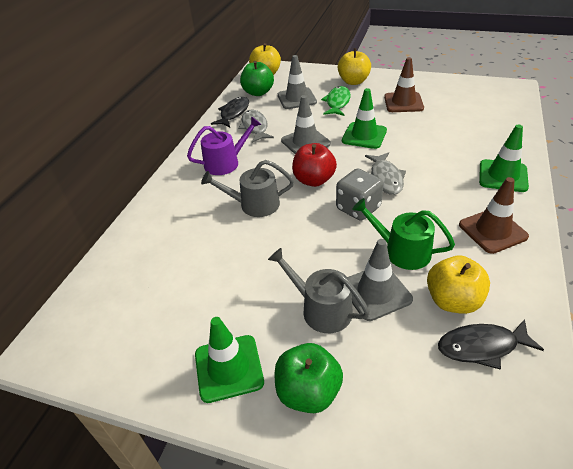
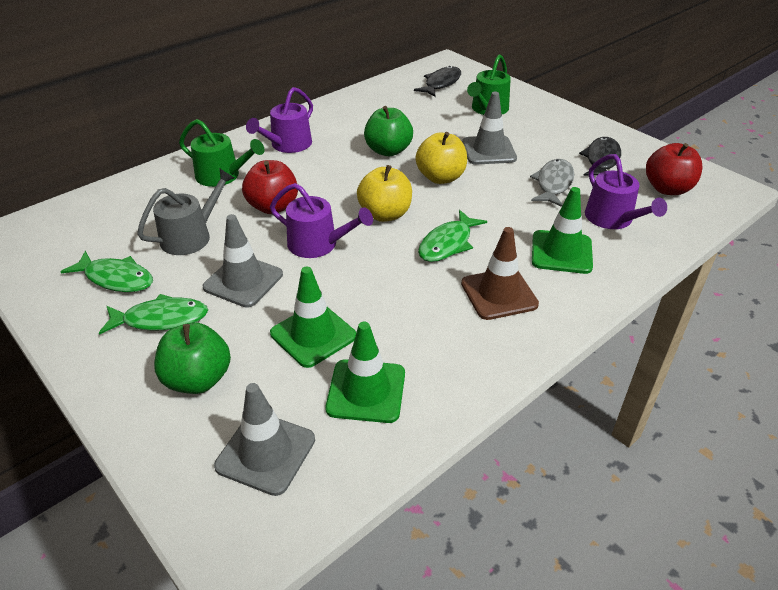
brown traffic cone: 2 -> 1
green fish: 1 -> 3
green watering can: 1 -> 2
grey dice: 1 -> 0
grey fish: 2 -> 1
grey watering can: 2 -> 1
purple watering can: 1 -> 3
red apple: 1 -> 2
yellow apple: 3 -> 2

